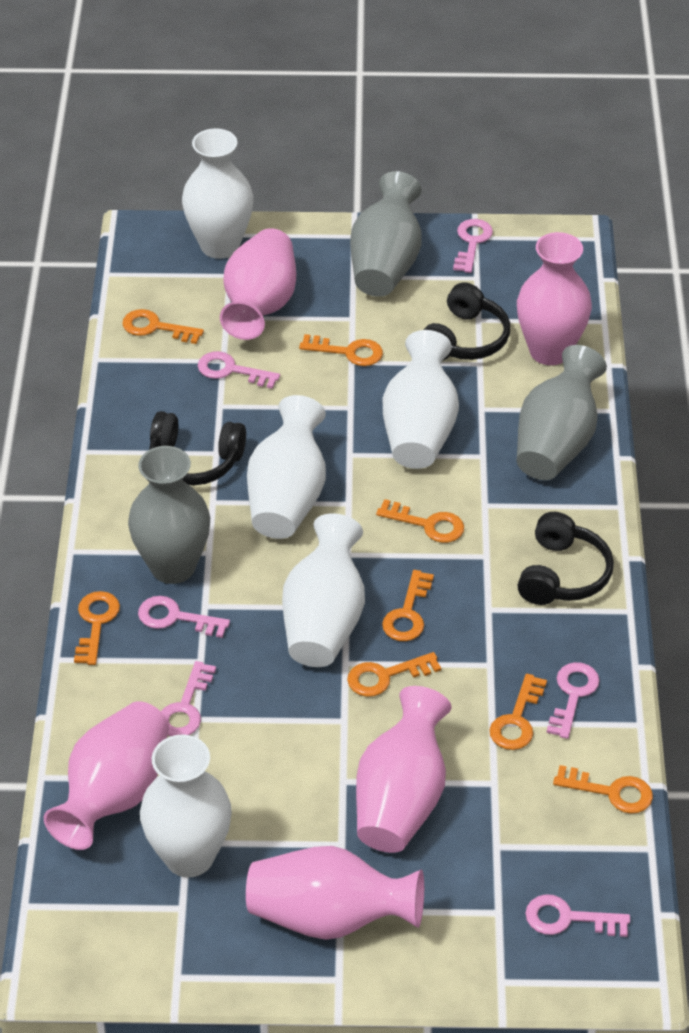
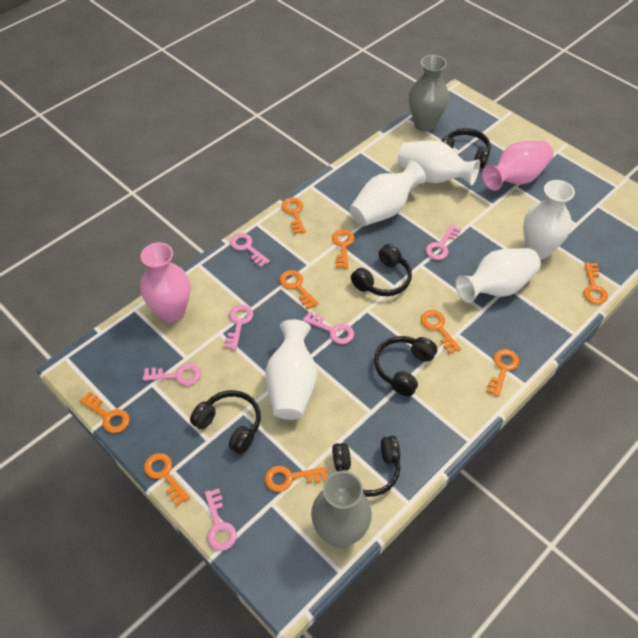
black headphones: 3 -> 5
grey vase: 3 -> 2
orange key: 8 -> 9
pink vase: 5 -> 2

